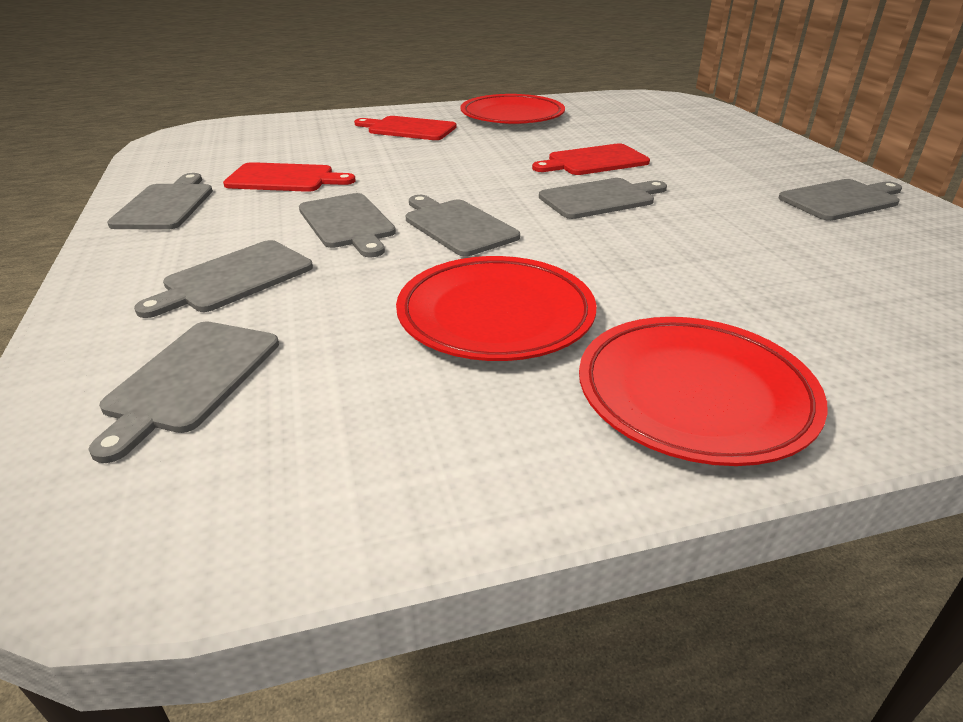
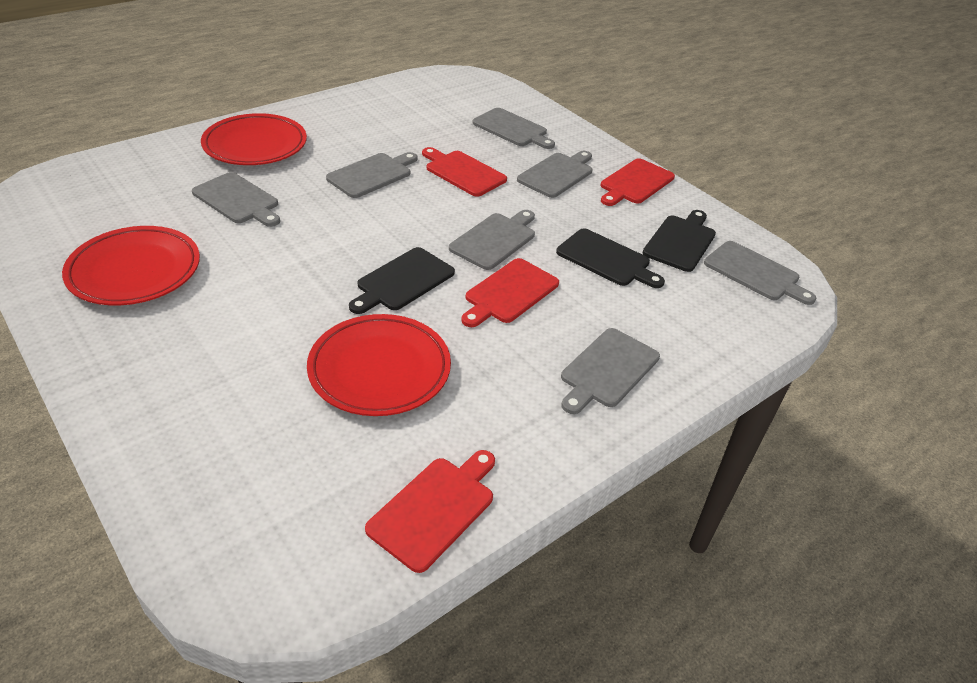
black cutting board: 0 -> 3
red cutting board: 3 -> 4

